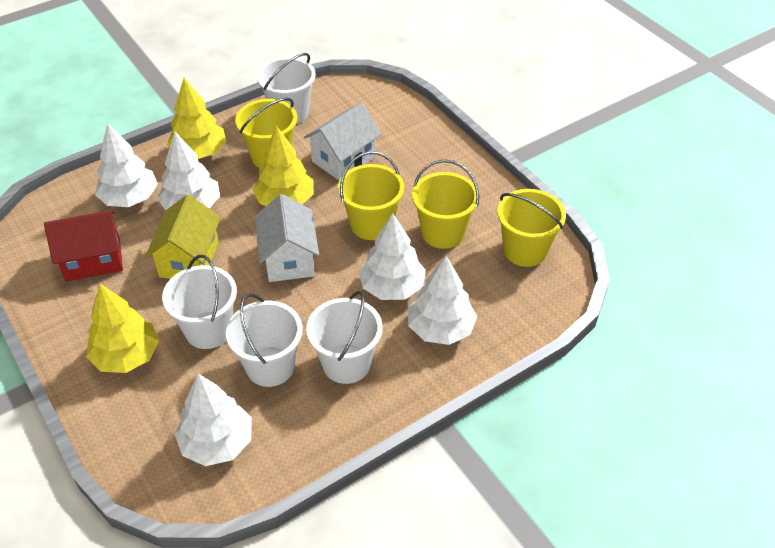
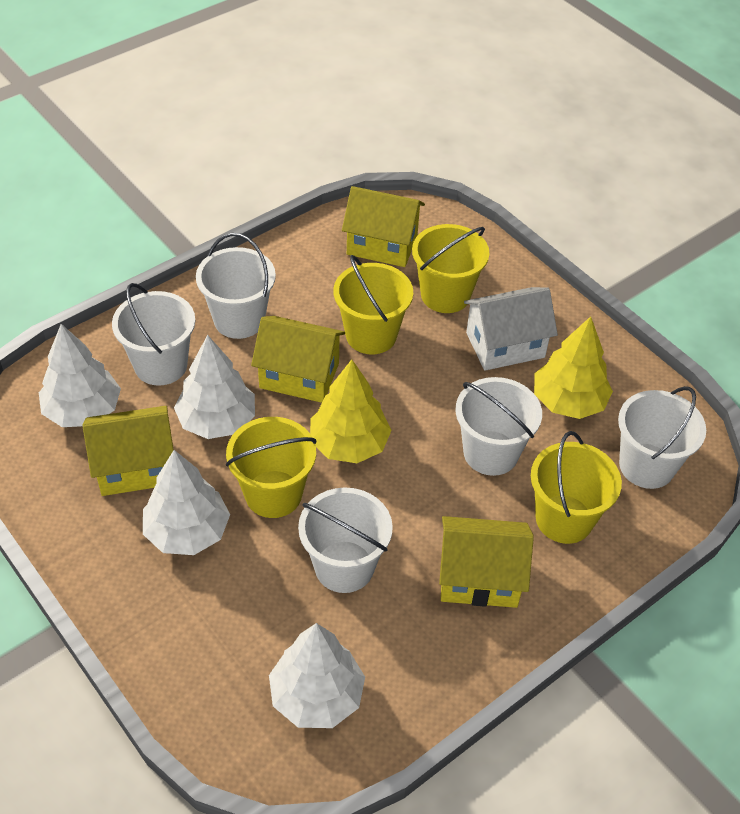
red house: 1 -> 0
white bucket: 4 -> 5
white house: 2 -> 1
white tree: 5 -> 4
yellow house: 1 -> 4
yellow tree: 3 -> 2

